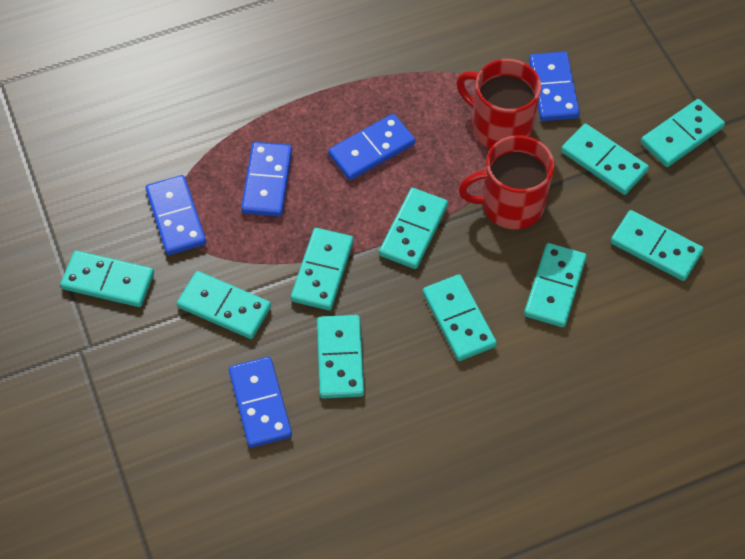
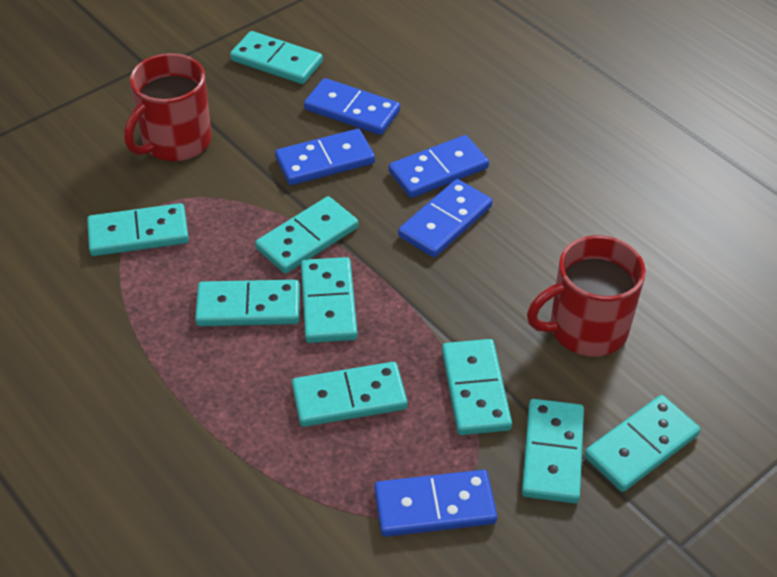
turquoise domino: 10 -> 9

